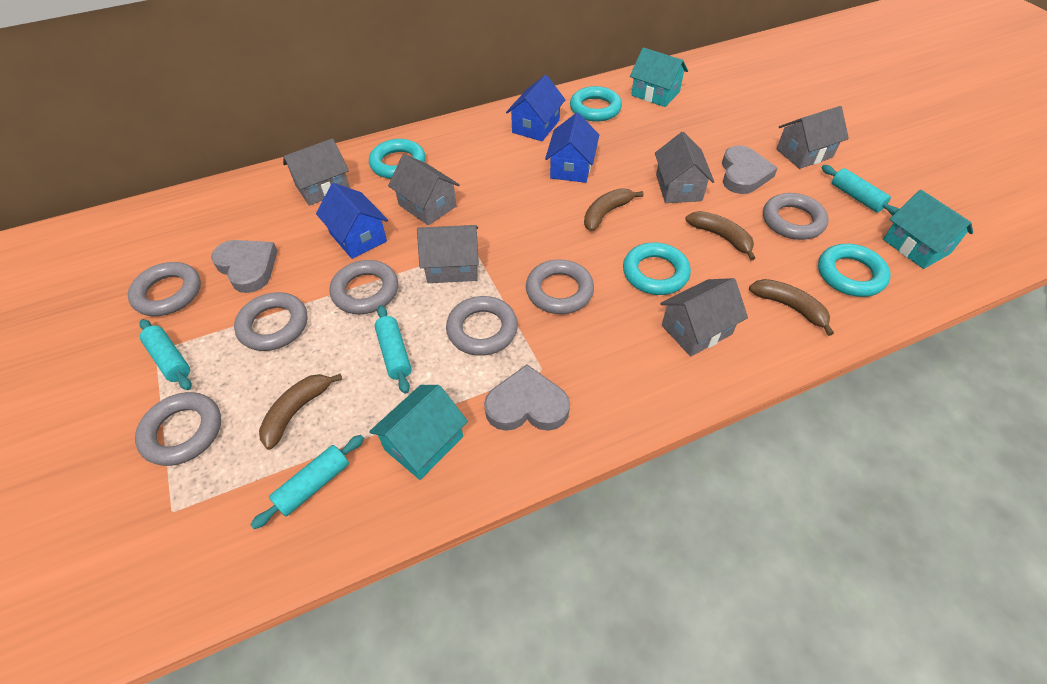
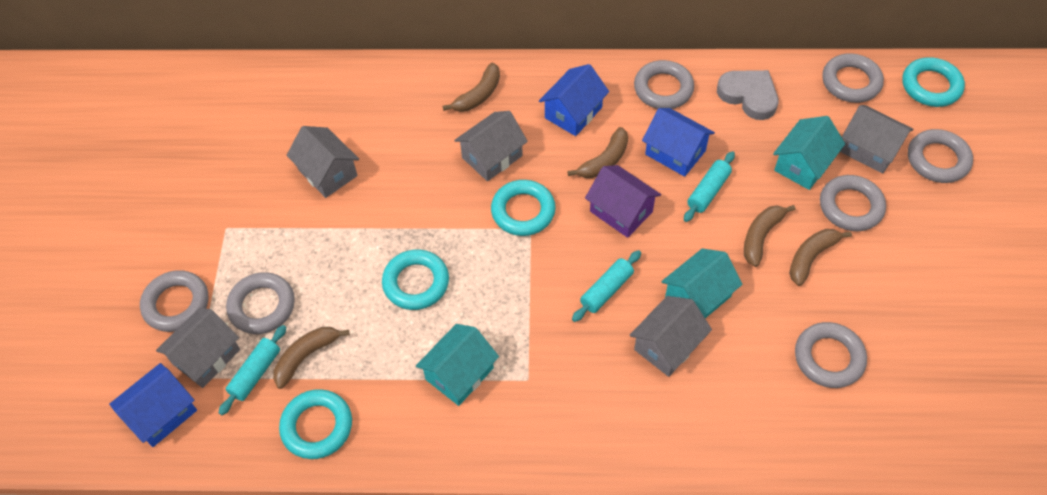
brown banana: 4 -> 5
grey heart: 3 -> 1
grey house: 6 -> 5
purple house: 0 -> 1
turquoise rolling pin: 4 -> 3

